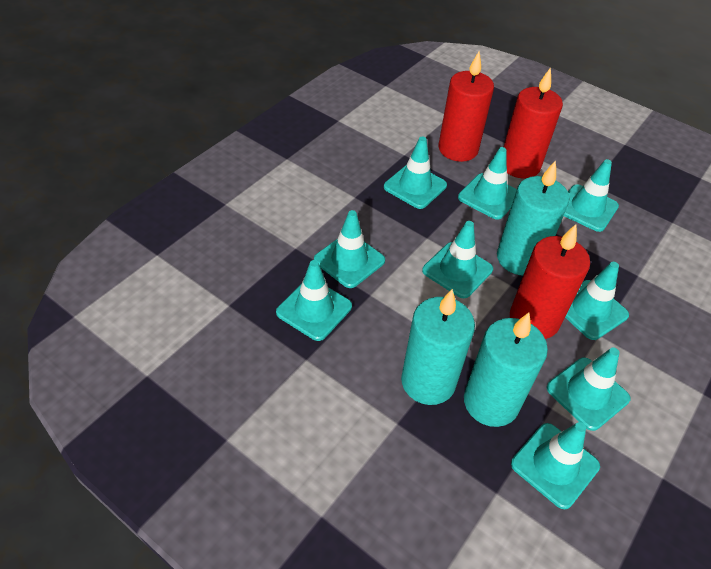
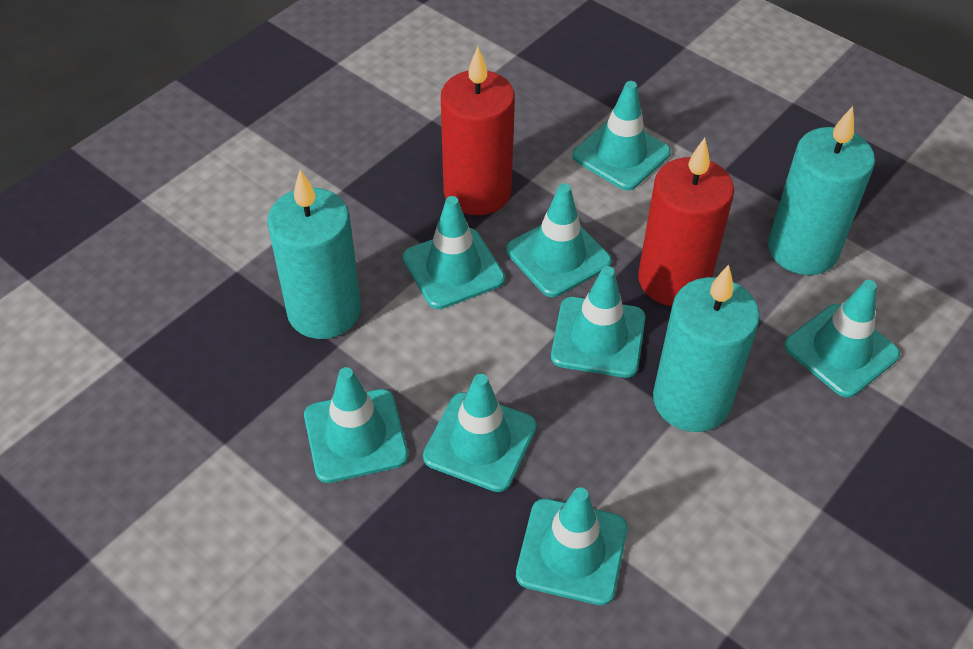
red candle: 3 -> 2
turquoise traffic cone: 9 -> 8

